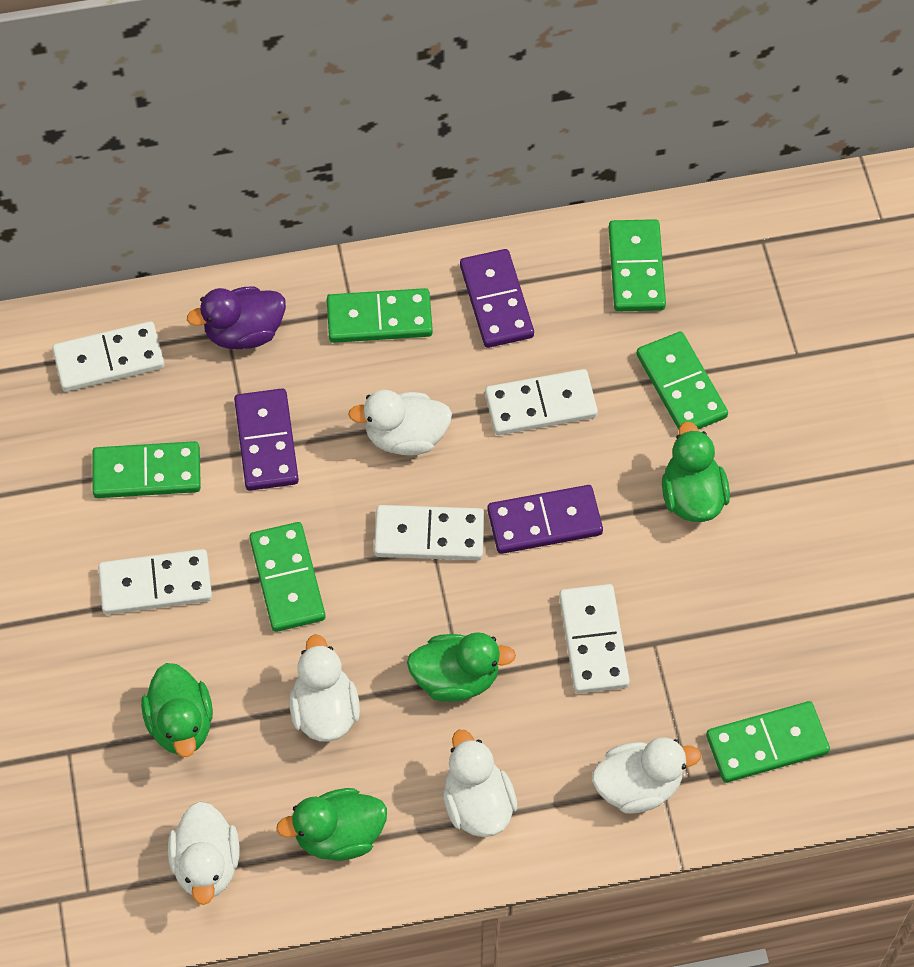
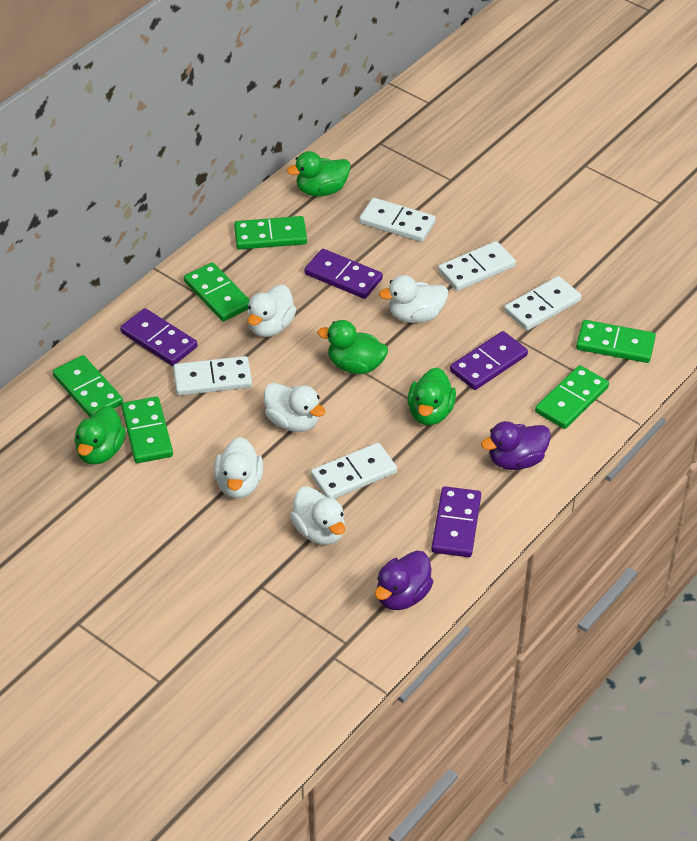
purple domino: 3 -> 4
purple duck: 1 -> 2

